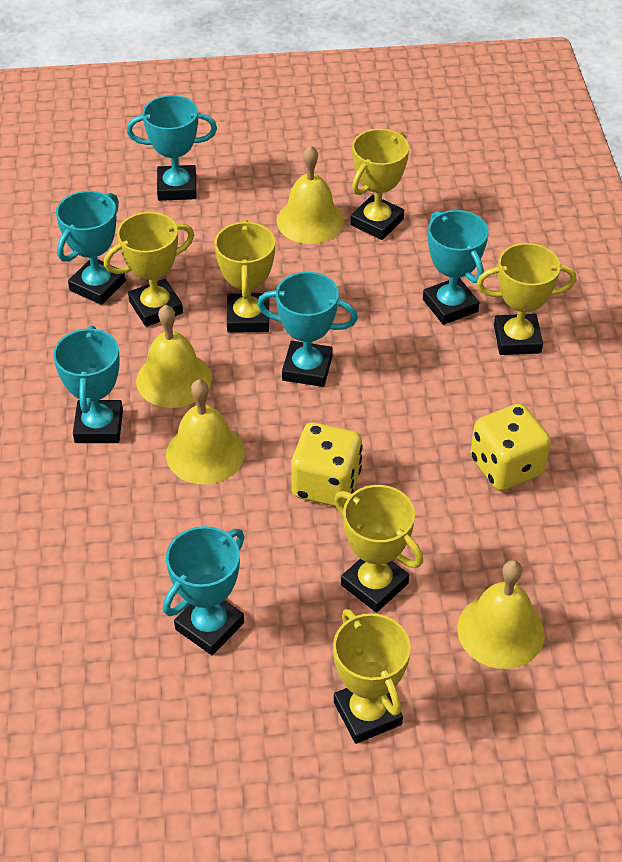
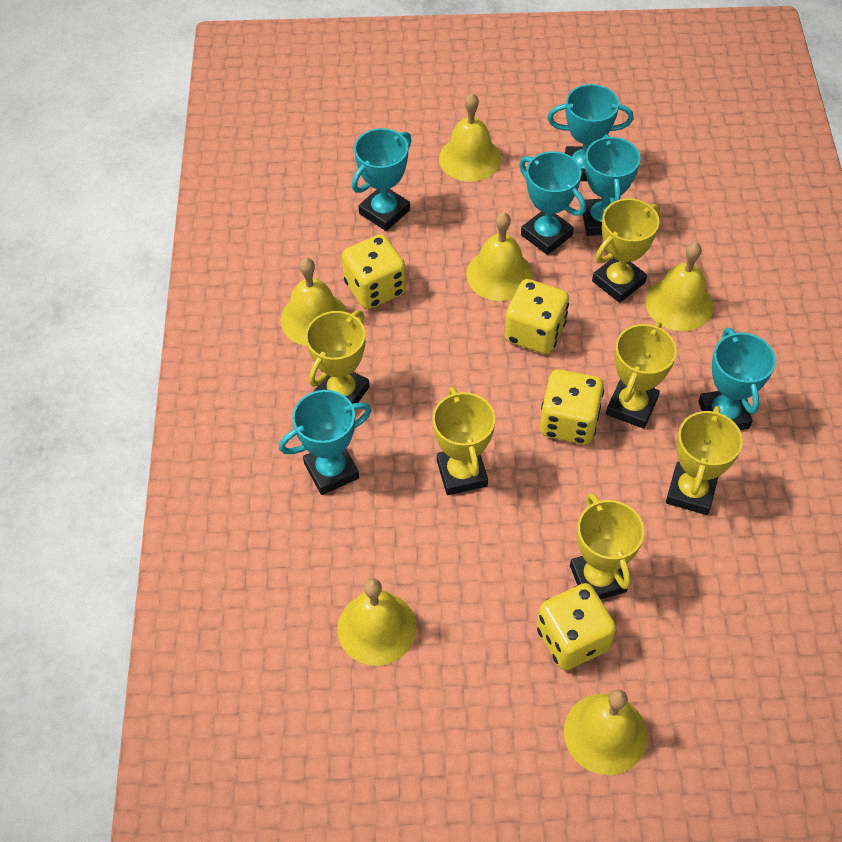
yellow bell: 4 -> 6
yellow dice: 2 -> 4

